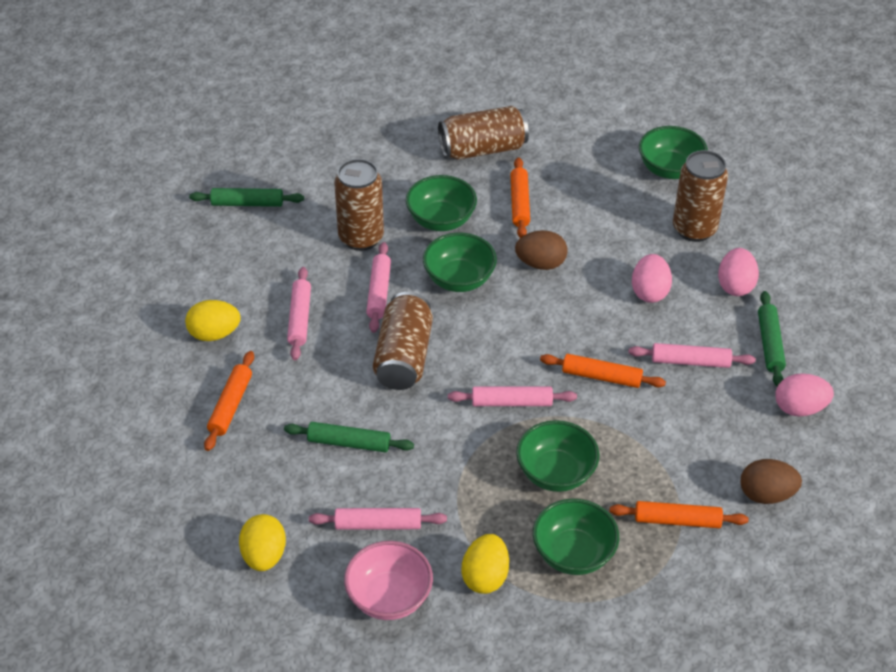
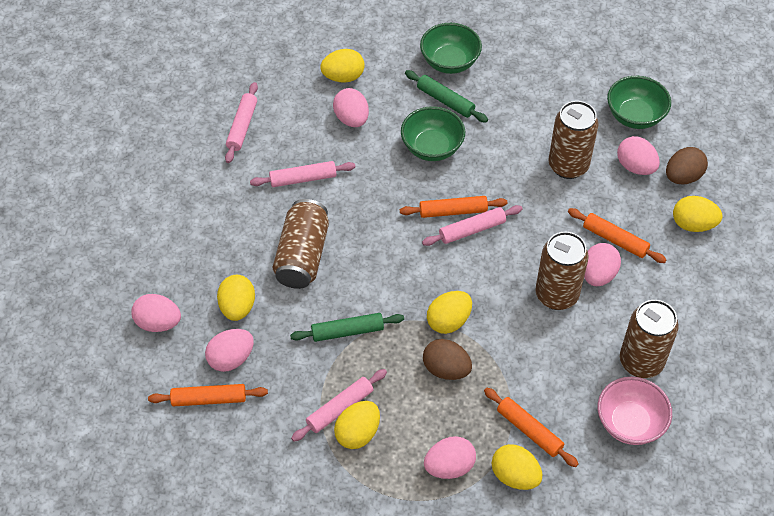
green bowl: 5 -> 3
green rolling pin: 3 -> 2
pink egg: 3 -> 6
pink rolling pin: 5 -> 4
yellow egg: 3 -> 6

